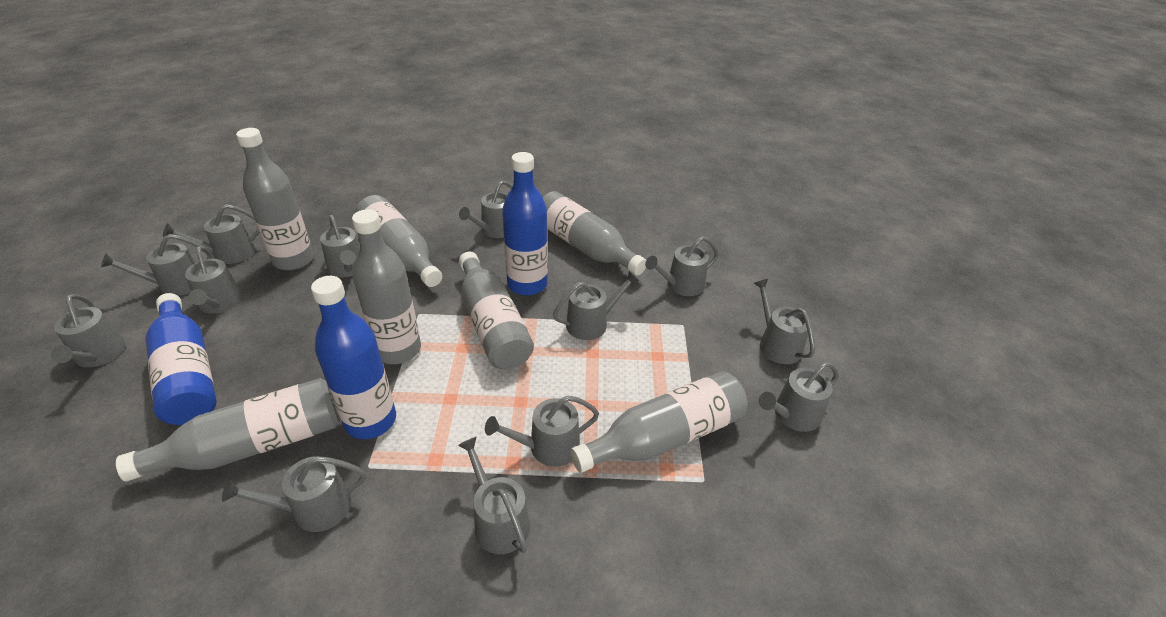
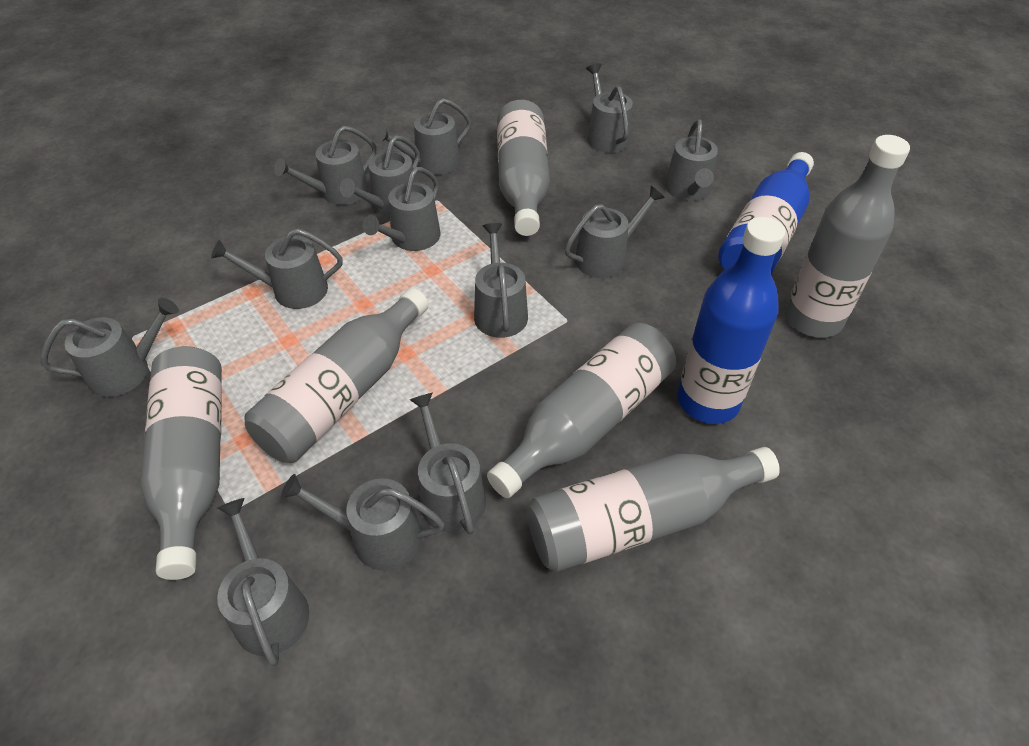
blue bottle: 3 -> 2
grey bottle: 7 -> 6

